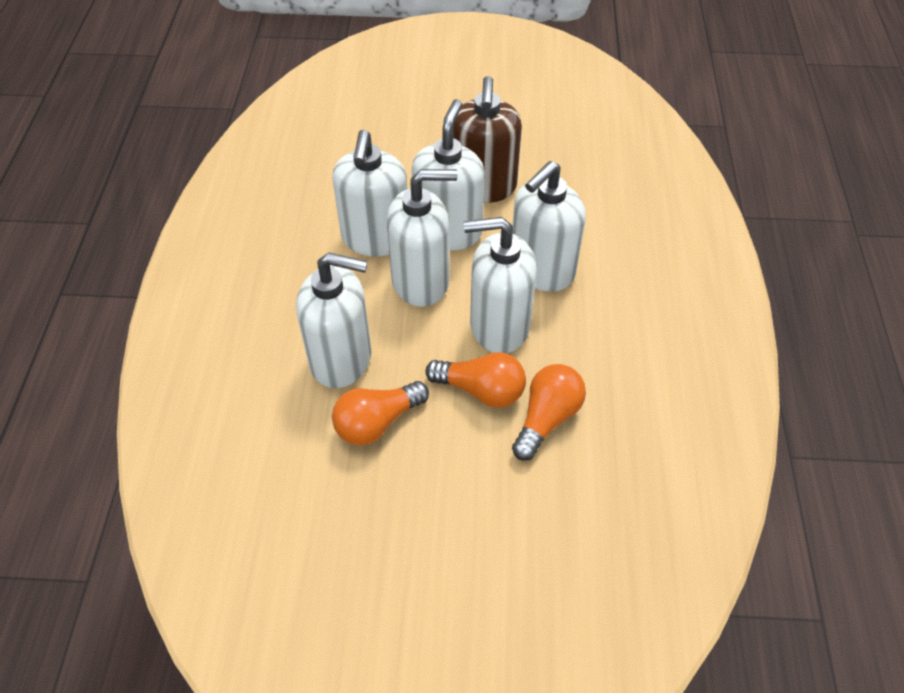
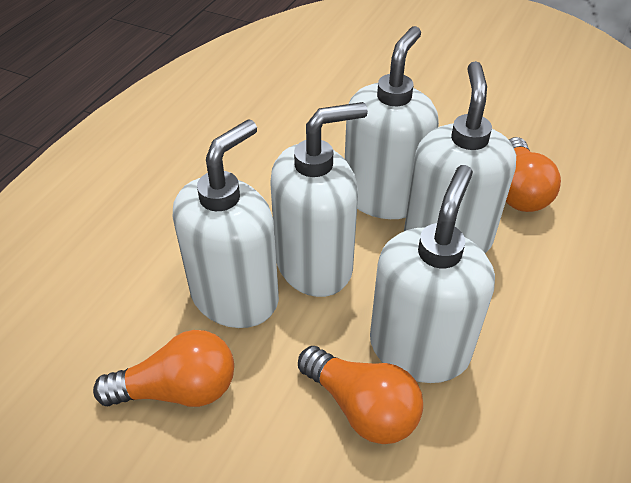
brown soap dispenser: 1 -> 0
white soap dispenser: 6 -> 5

